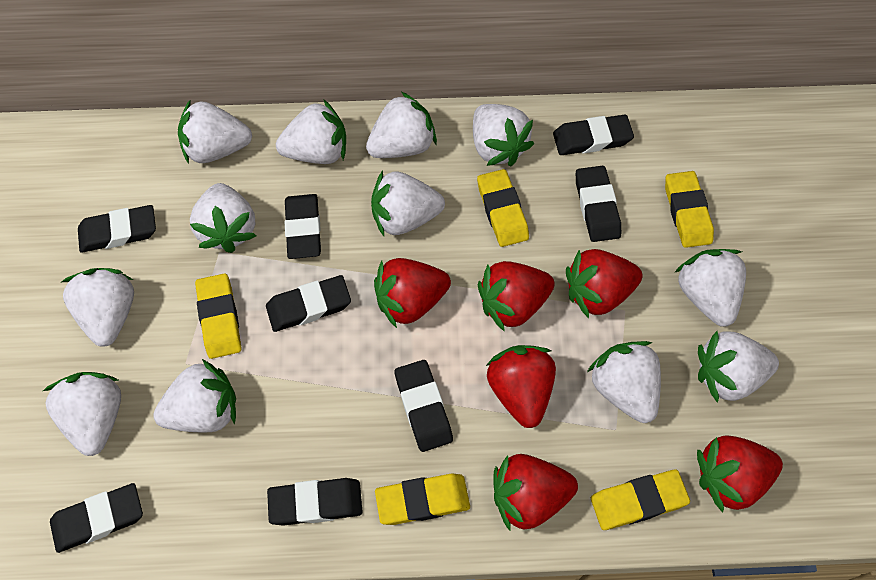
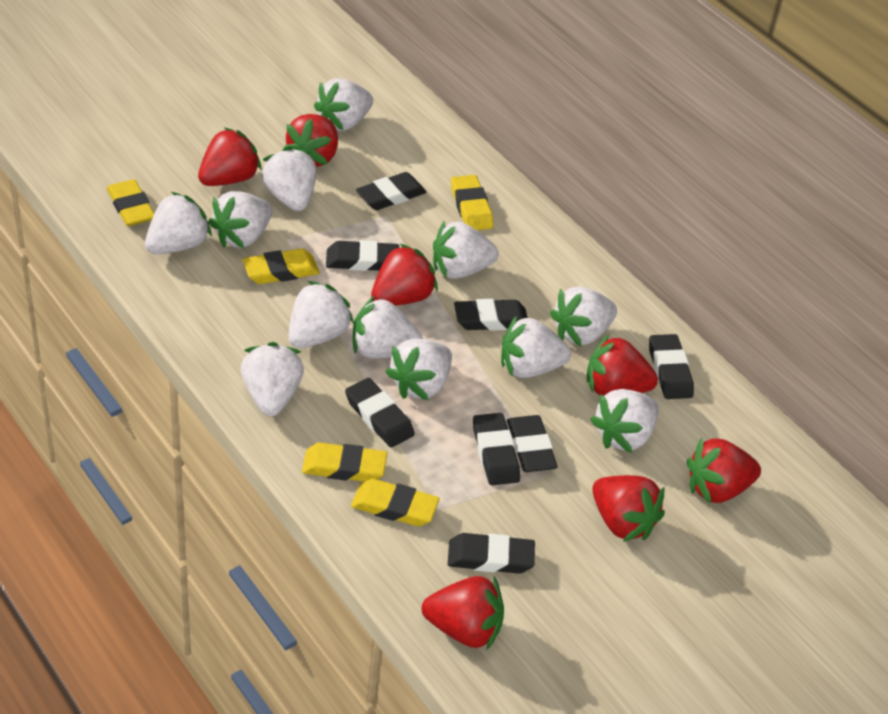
red strawberry: 6 -> 7

